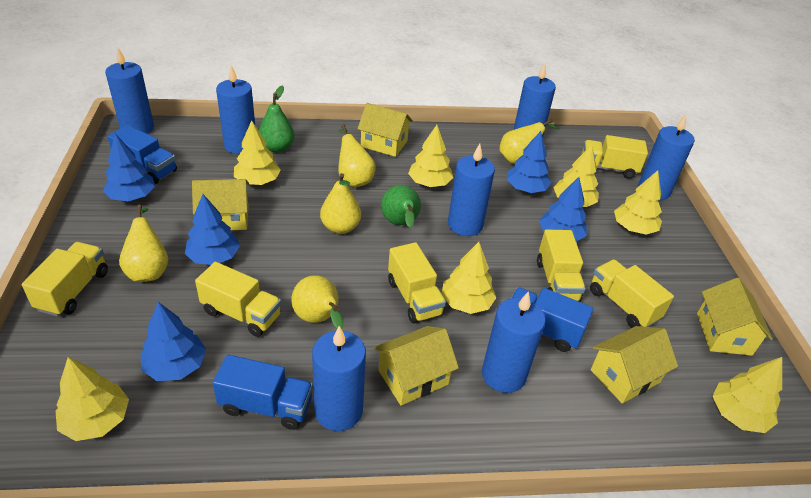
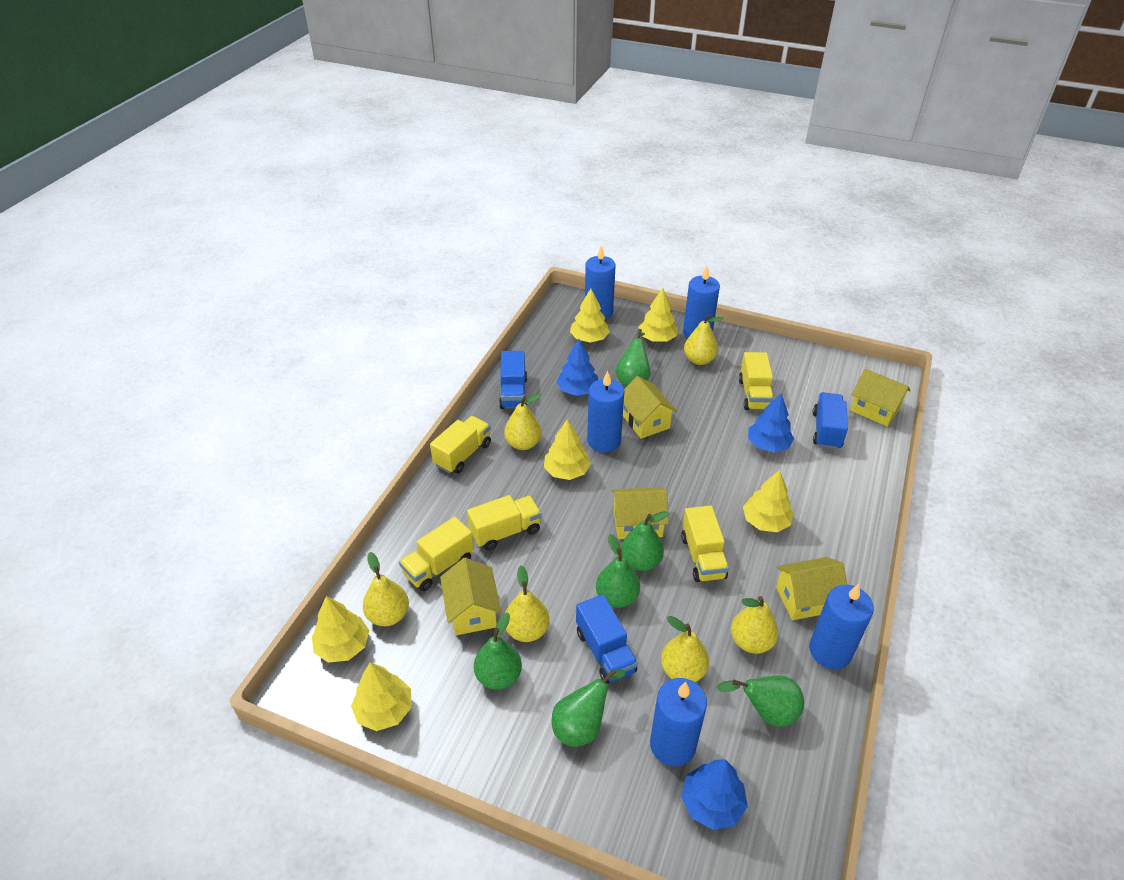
blue candle: 7 -> 5
blue tree: 5 -> 3
green pear: 2 -> 6
yellow pear: 5 -> 6
yellow tree: 7 -> 6
yellow truck: 6 -> 5

